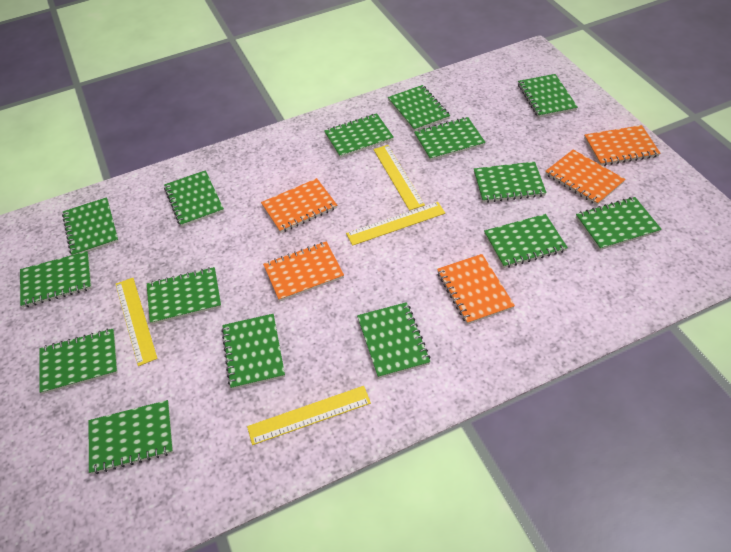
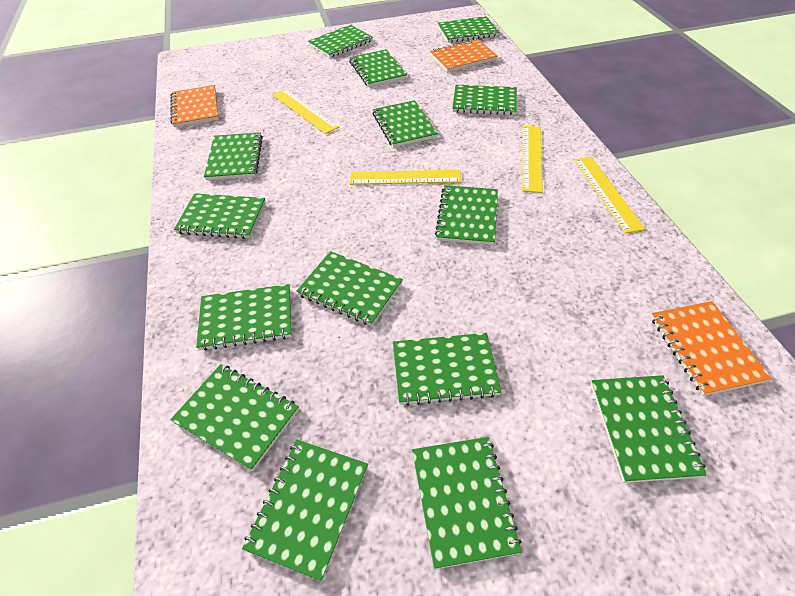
orange notebook: 5 -> 3

